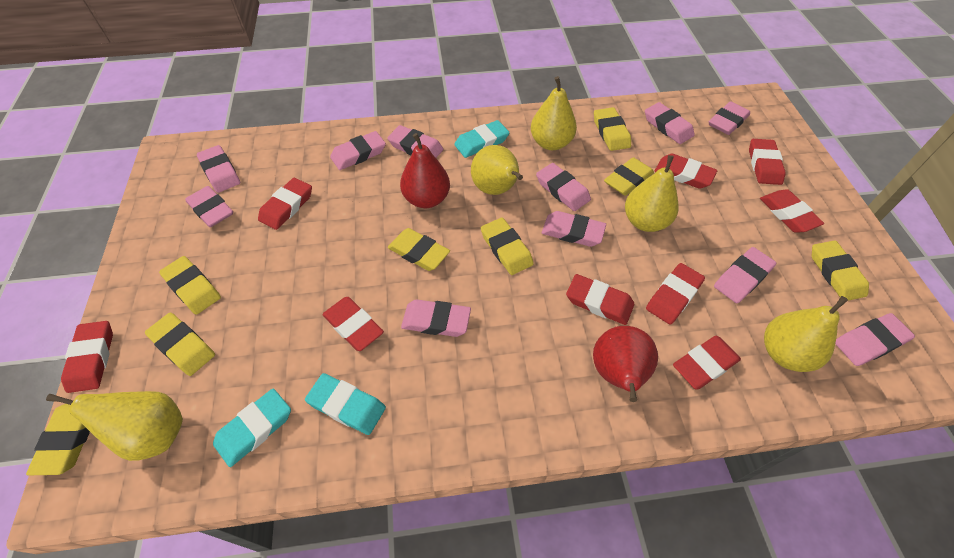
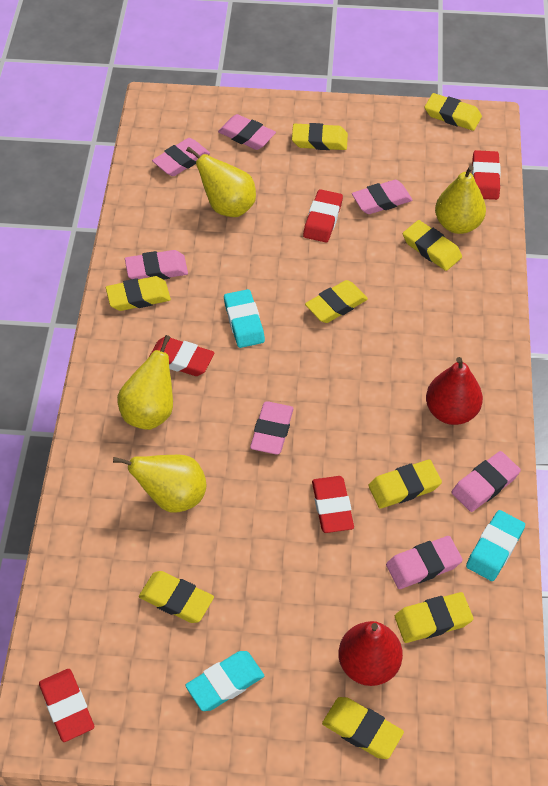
pink eraser: 11 -> 7
red eraser: 9 -> 5
yellow eraser: 8 -> 9
yellow pear: 5 -> 4

